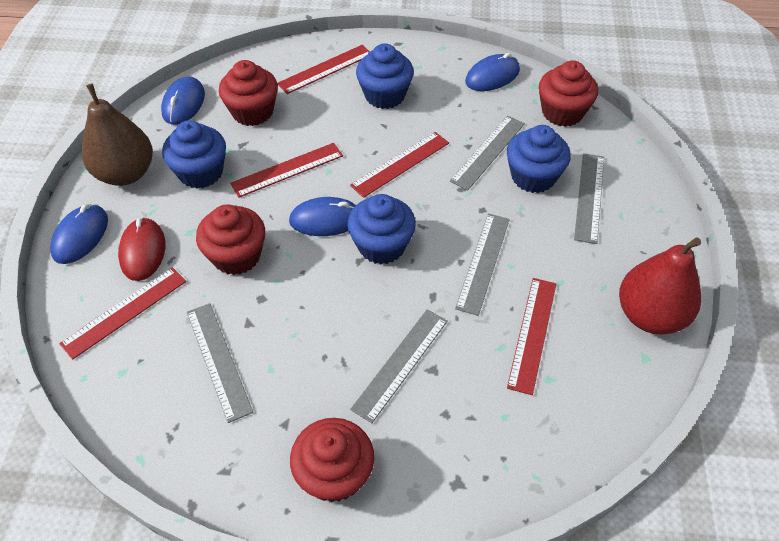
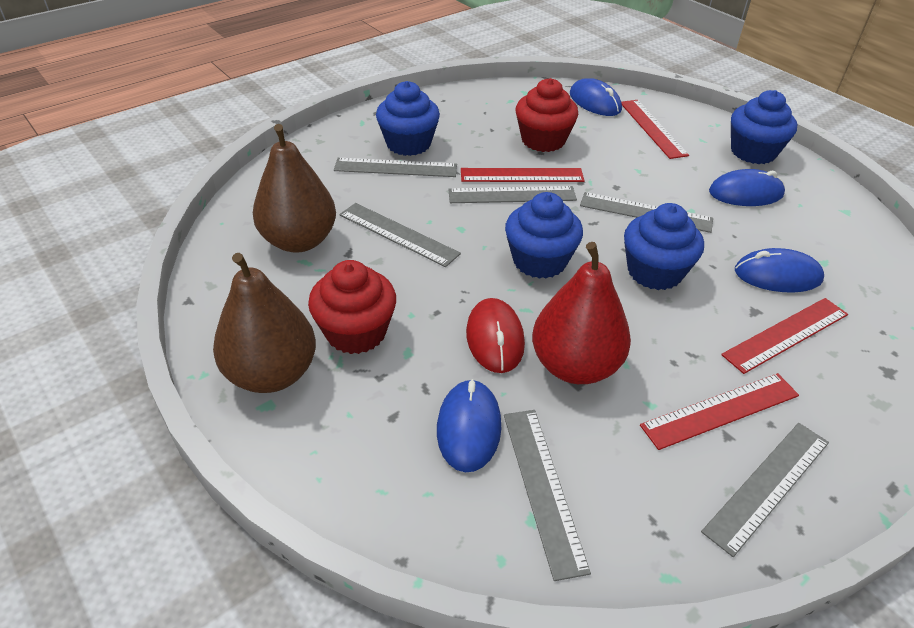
brown pear: 1 -> 2
grey ruler: 5 -> 6
red cupcake: 4 -> 2
red ruler: 5 -> 4

